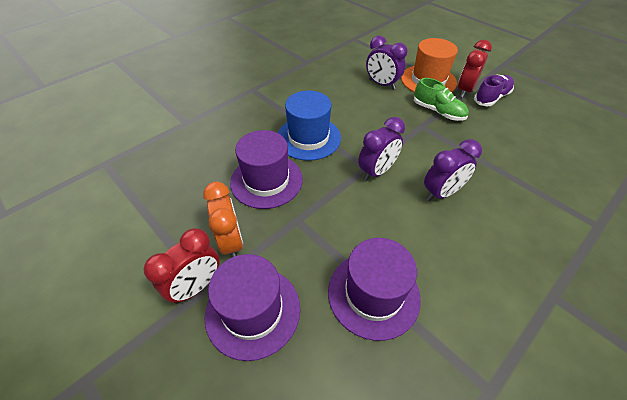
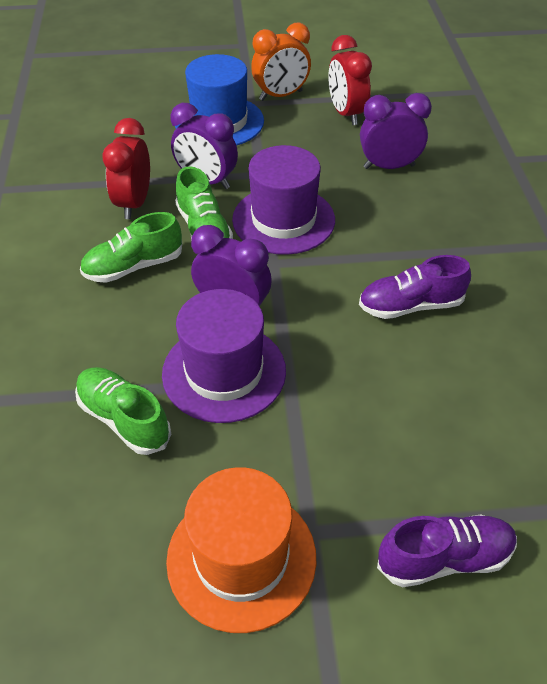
green shoe: 1 -> 3
purple hat: 3 -> 2
purple shoe: 1 -> 2

